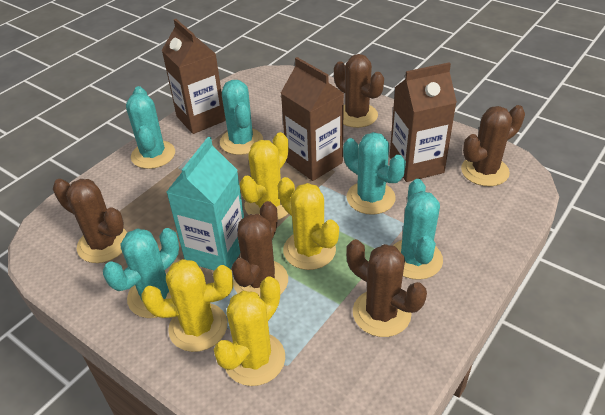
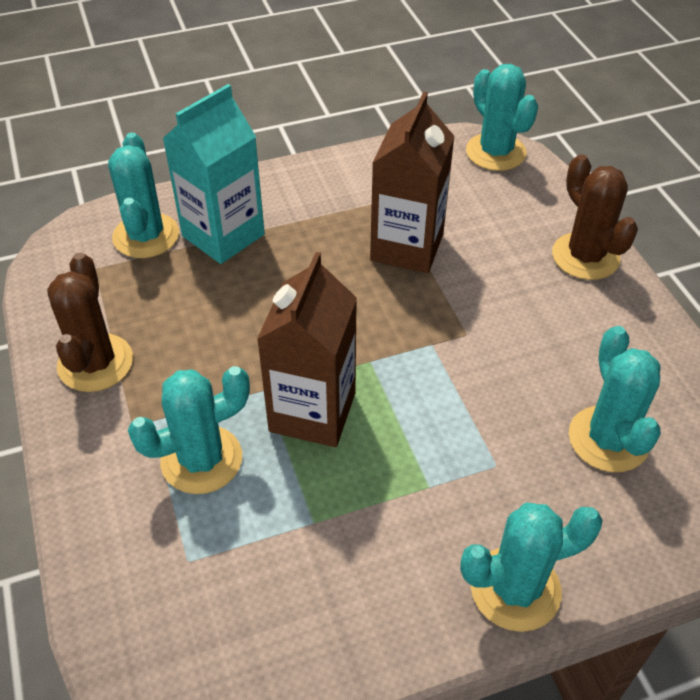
brown cactus: 5 -> 2
brown carton: 3 -> 2
yellow cactus: 4 -> 0

